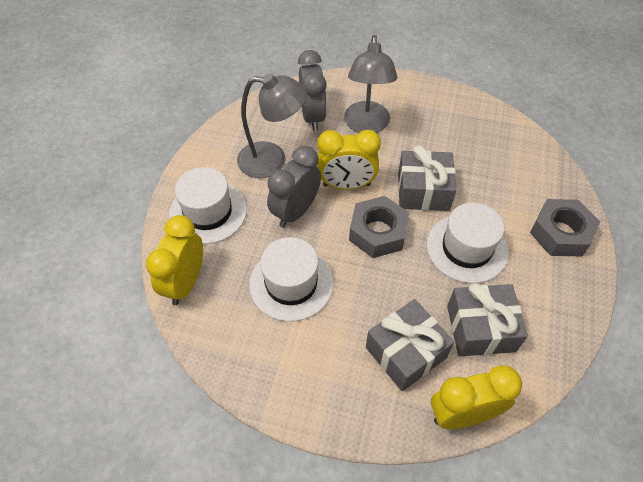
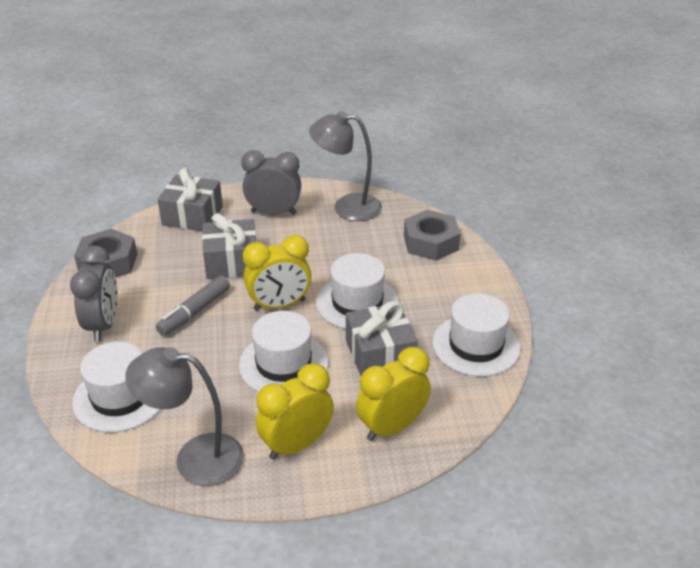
grey marker: 0 -> 1
white hat: 3 -> 4

